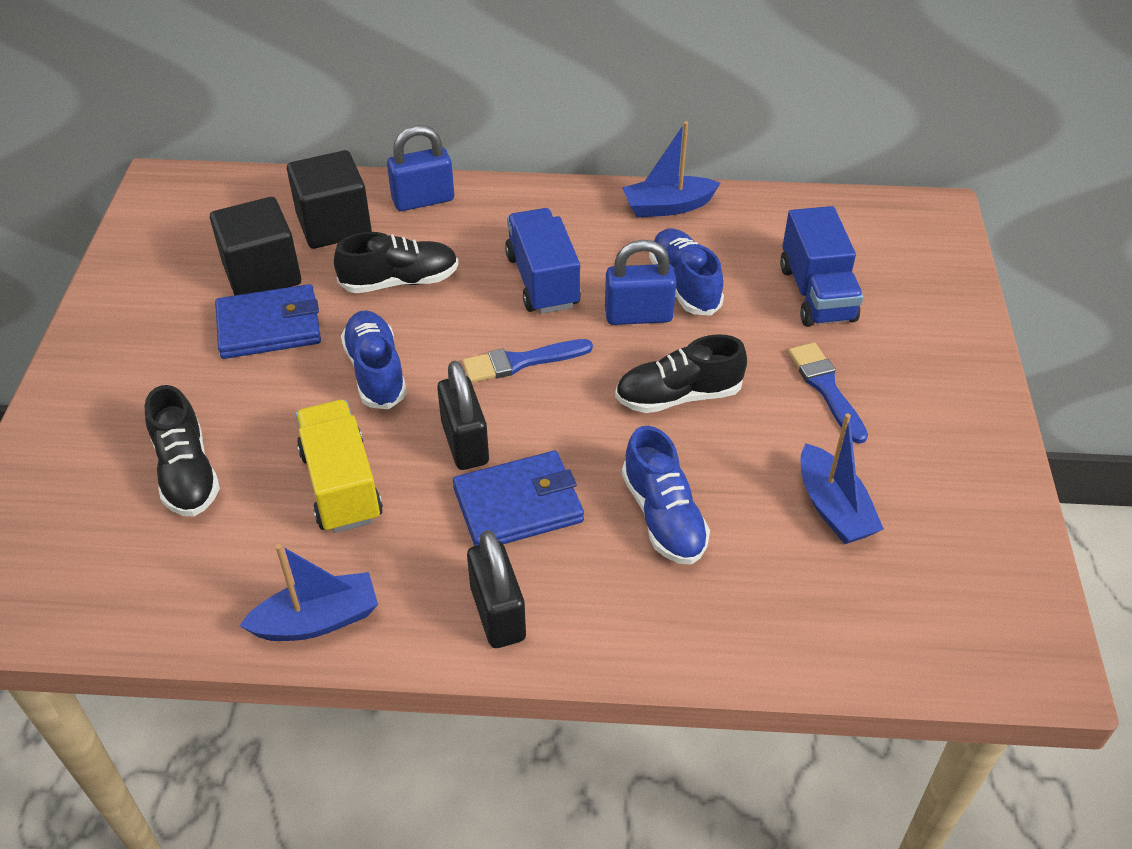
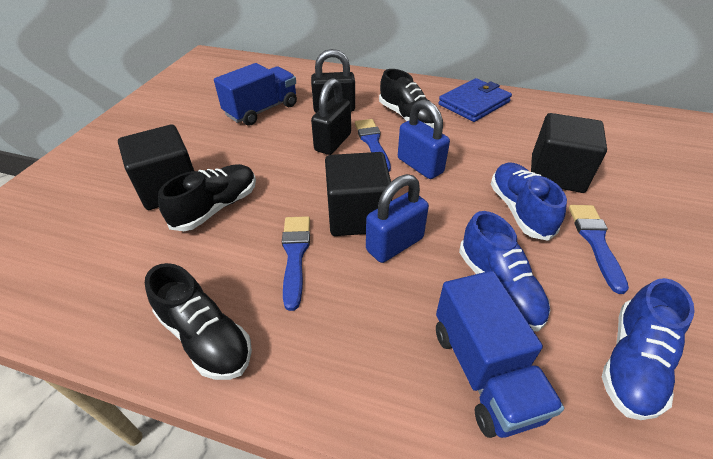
black cube: 2 -> 3
blue boat: 3 -> 0
blue brush: 2 -> 3
blue wallet: 2 -> 1
yellow truck: 1 -> 0

